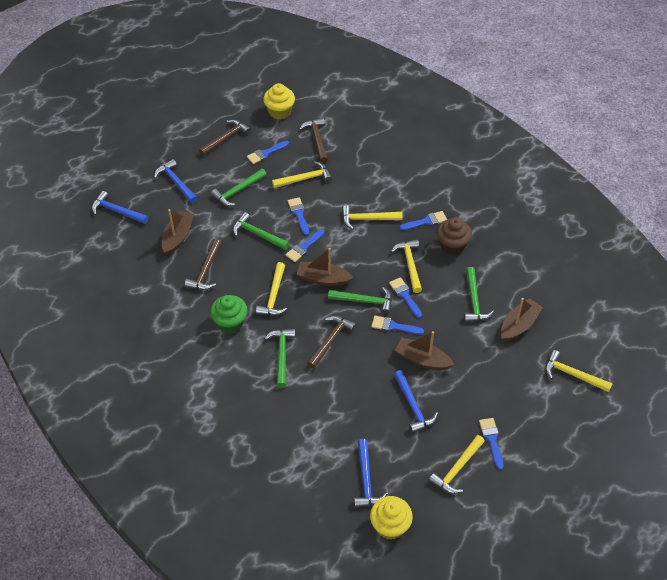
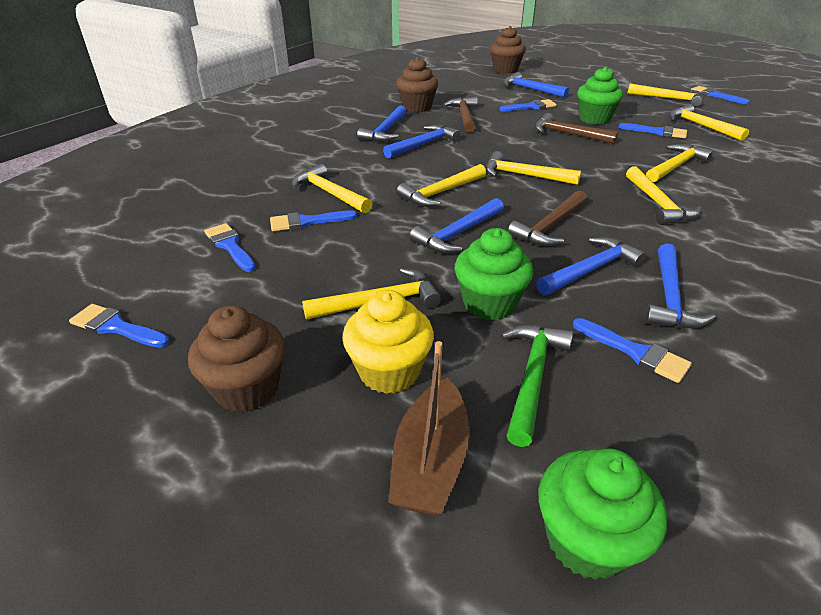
blue hammer: 4 -> 6
brown boat: 4 -> 1
brown cupcake: 1 -> 3
brown hammer: 4 -> 3
green cupcake: 1 -> 3
green hammer: 5 -> 1
yellow cupcake: 2 -> 1
yellow hammer: 6 -> 8

